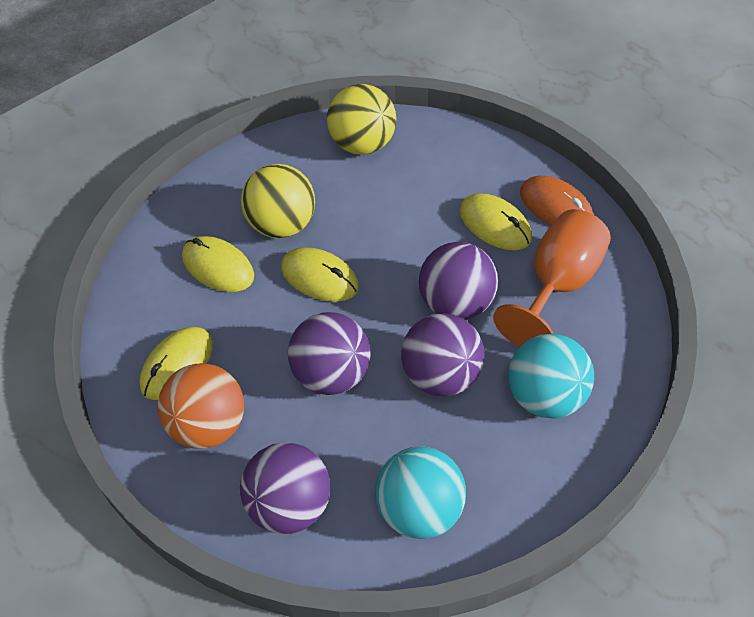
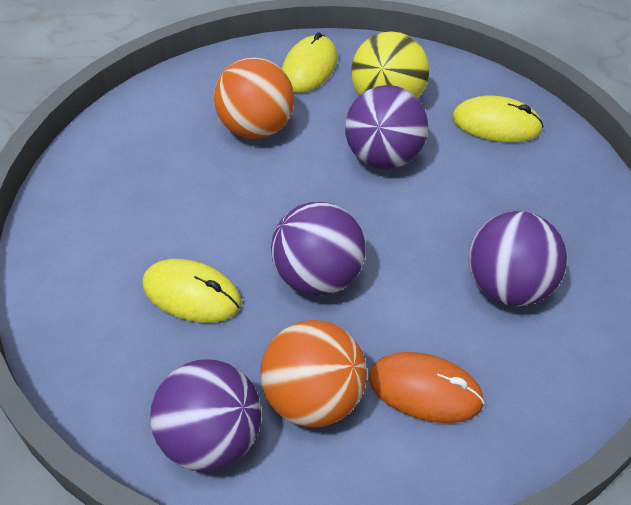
orange ball: 1 -> 2
orange goblet: 1 -> 0
turquoise ball: 2 -> 0
yellow ball: 2 -> 1
yellow mouse: 4 -> 3

